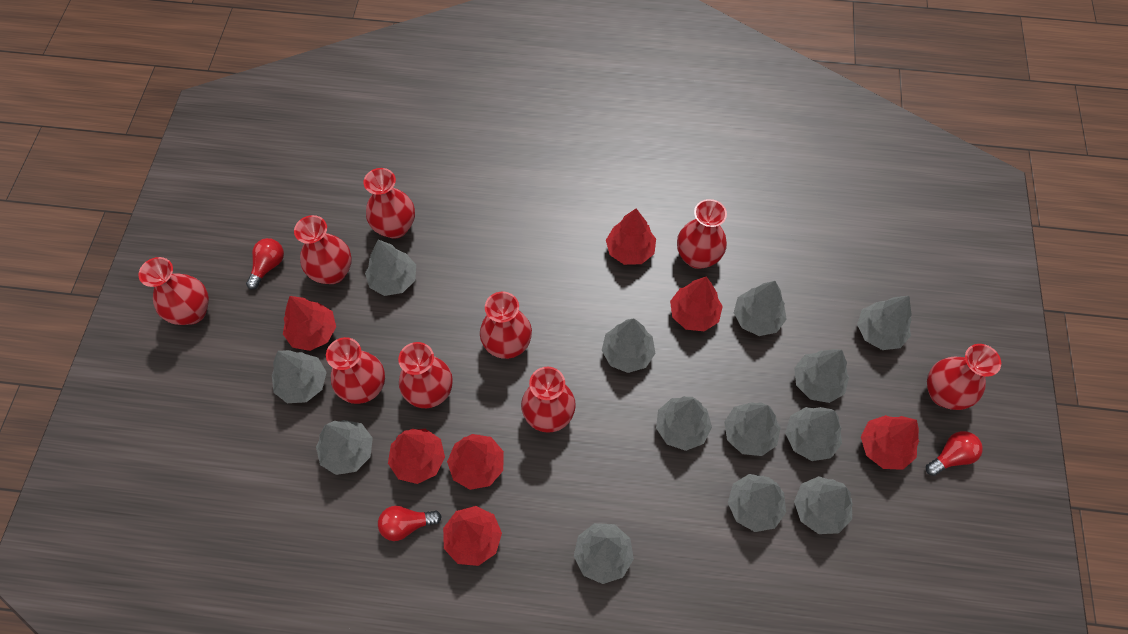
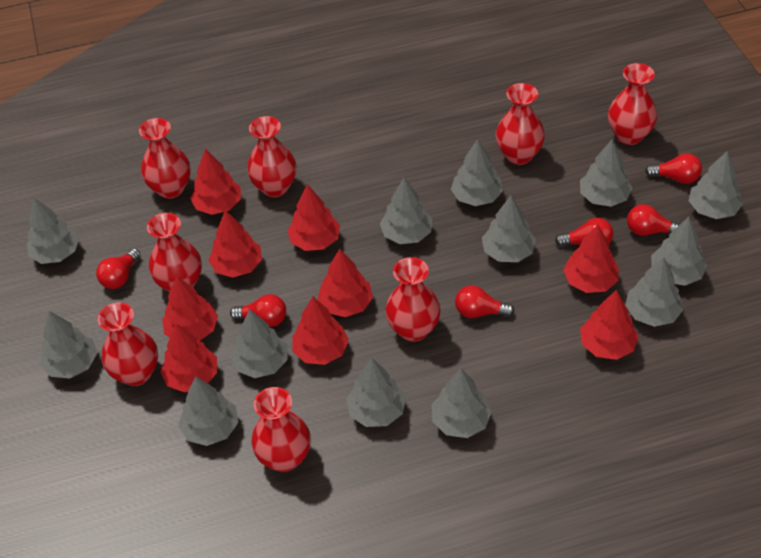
red light bulb: 3 -> 6
red tree: 7 -> 9
red vase: 9 -> 8

